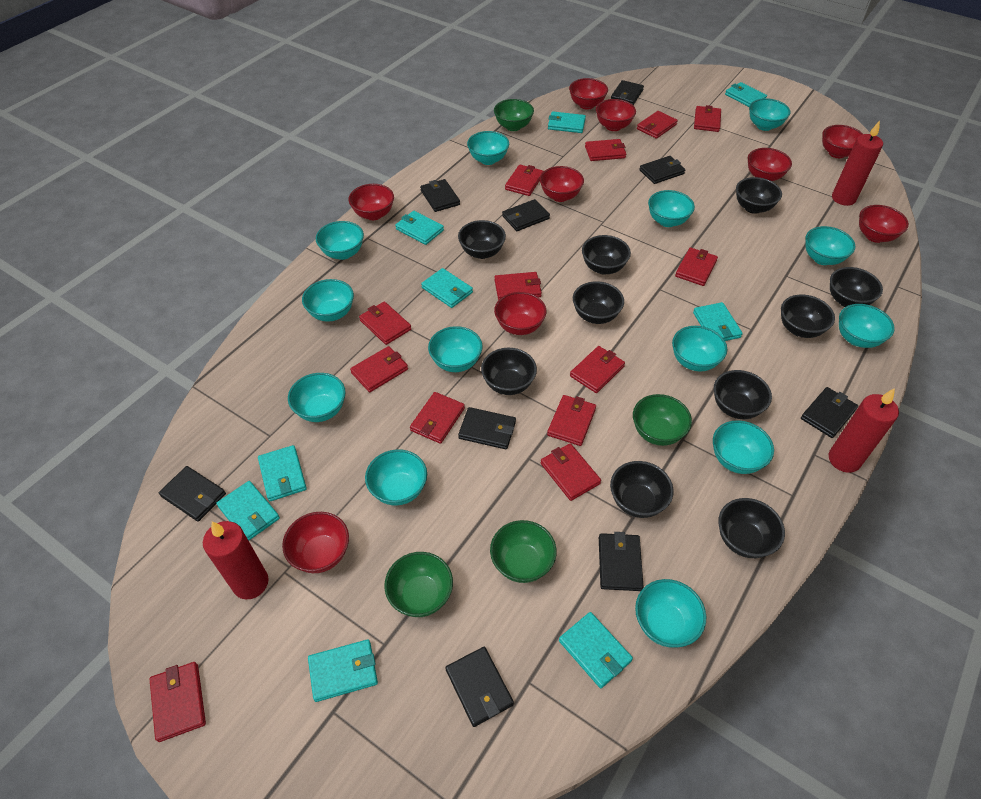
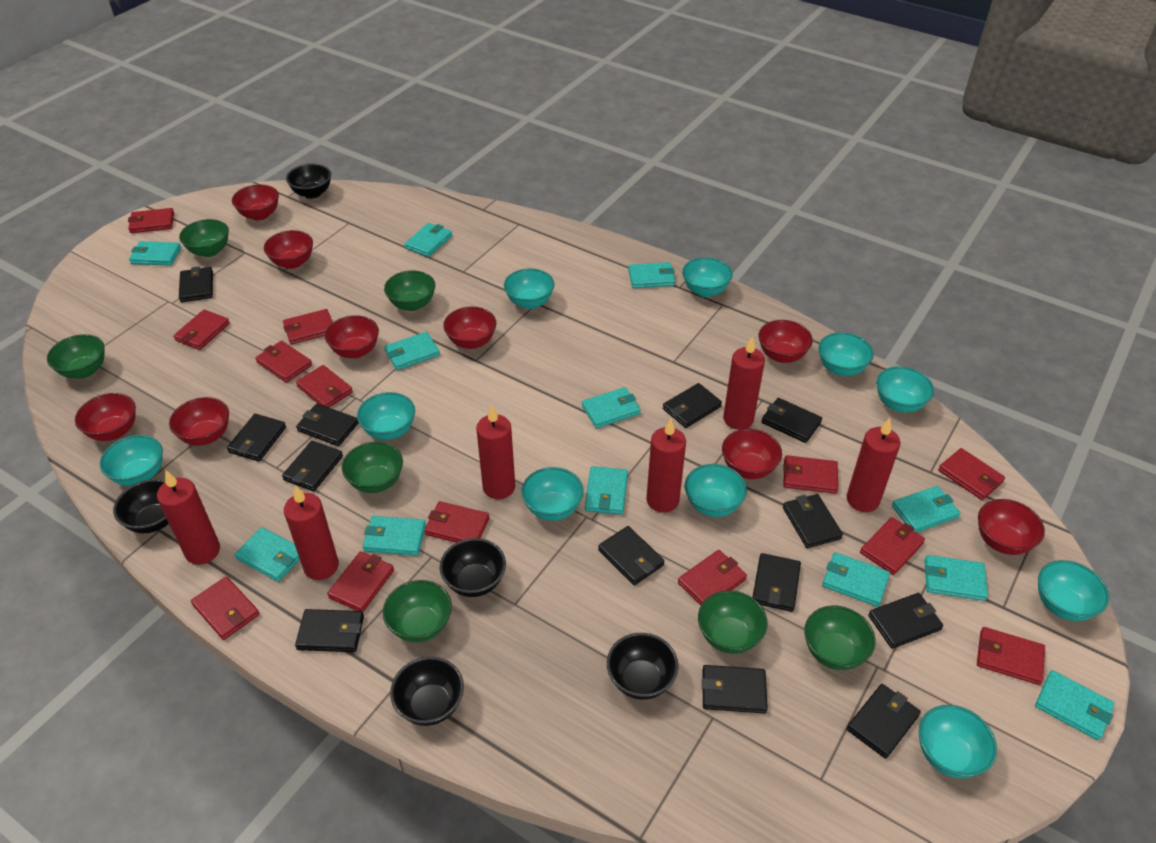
black bowl: 10 -> 5
black wallet: 9 -> 13
green bowl: 4 -> 7
red candle: 3 -> 6
turquoise bowl: 13 -> 10
turquoise wallet: 9 -> 12

